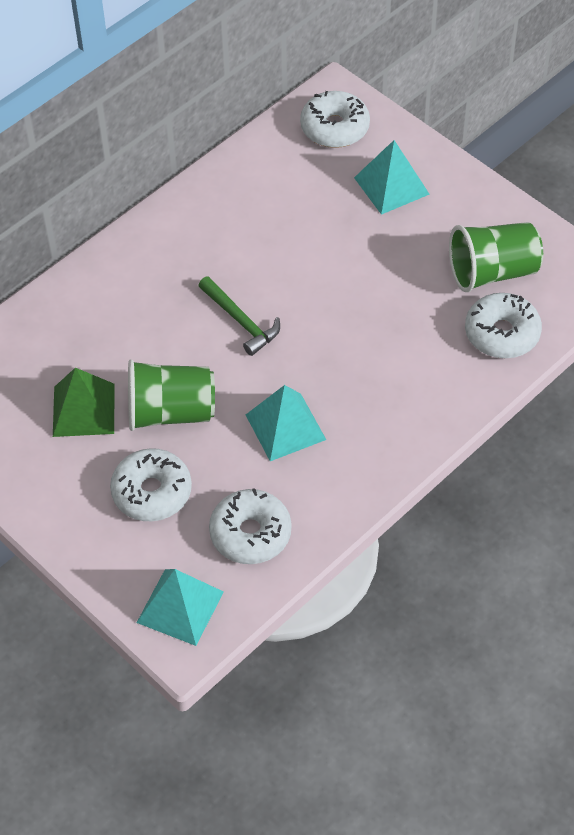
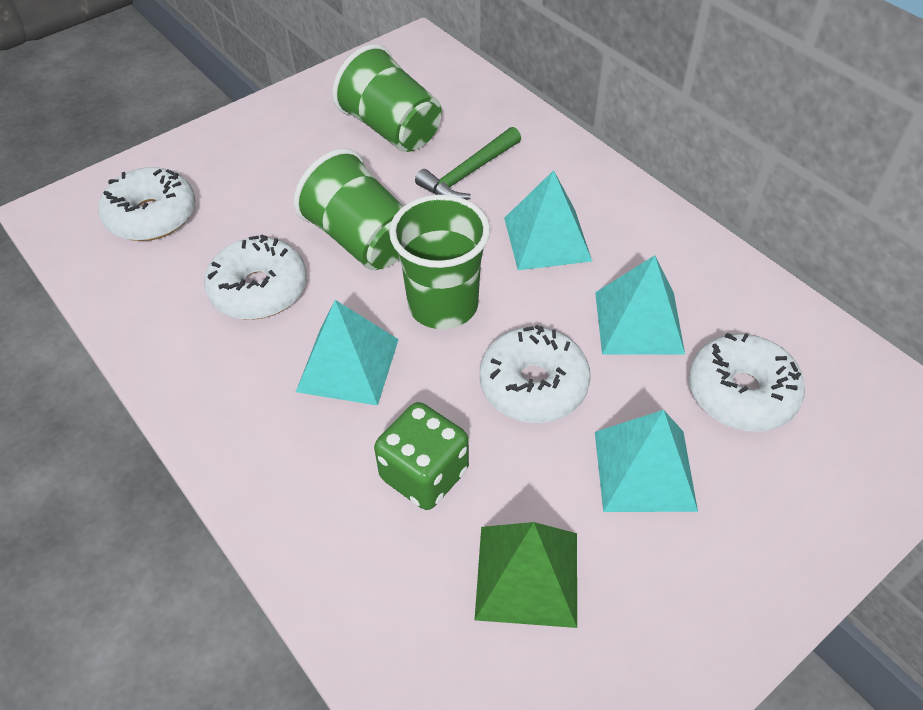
green cup: 2 -> 3
green dice: 0 -> 1
turquoise pyramid: 3 -> 4

